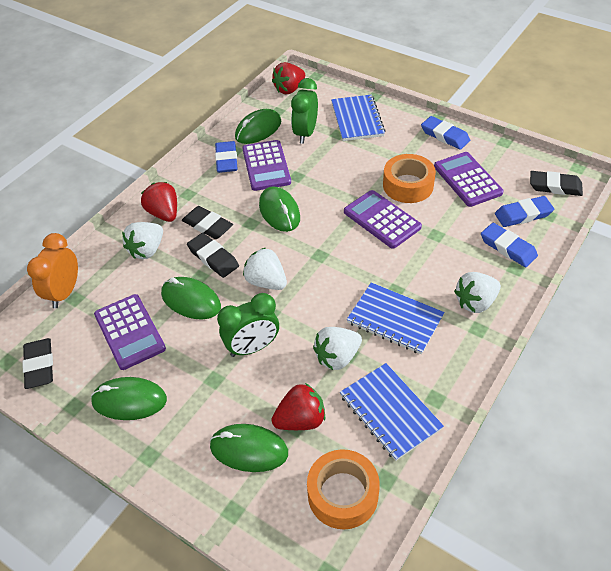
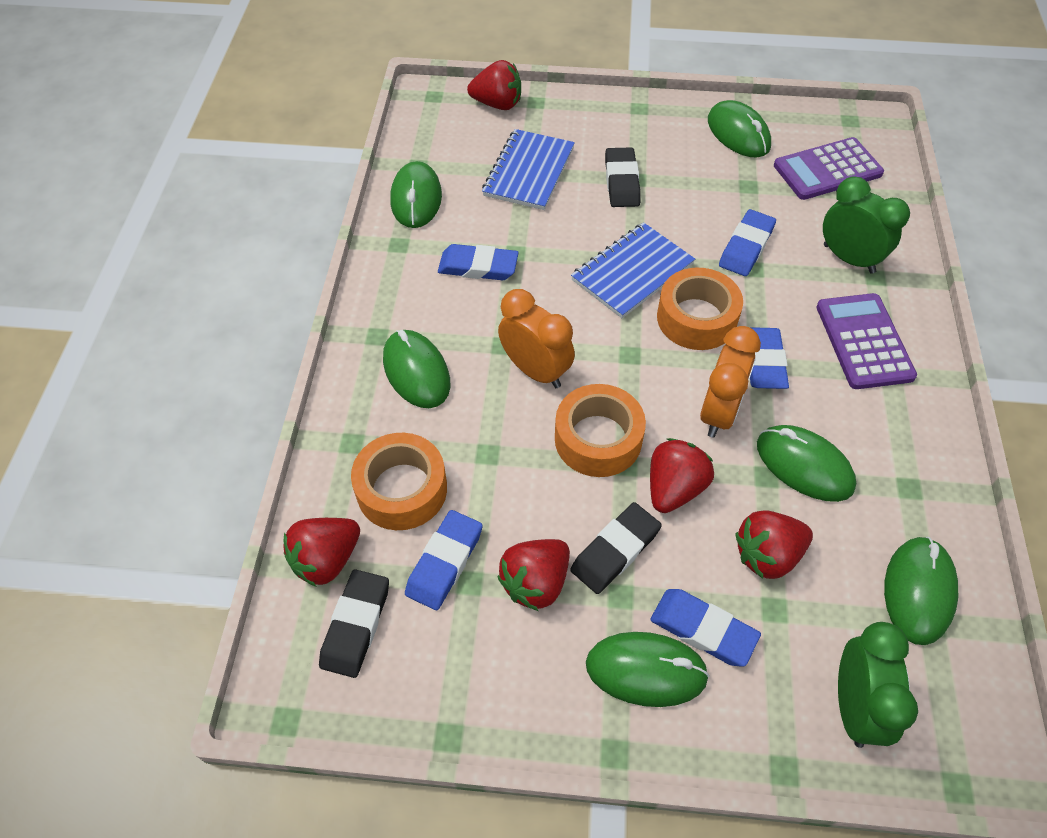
black eraser: 4 -> 3
blue eraser: 4 -> 5
blue notebook: 3 -> 2
green mouse: 5 -> 6
orange clock: 1 -> 2
orange tape: 2 -> 3
purple calculator: 4 -> 2
red strawberry: 3 -> 5
white strawberry: 4 -> 0

